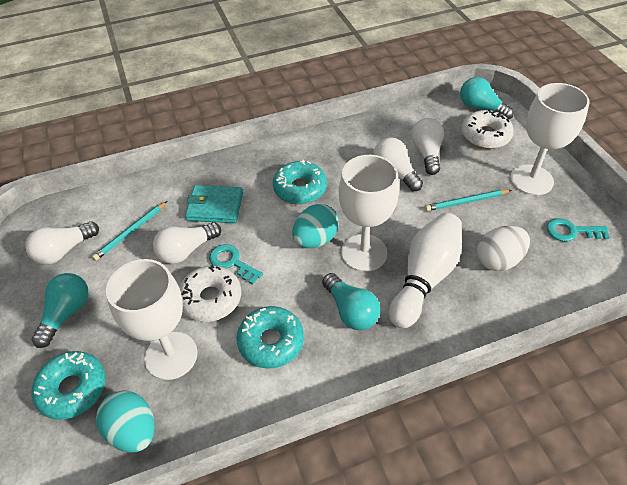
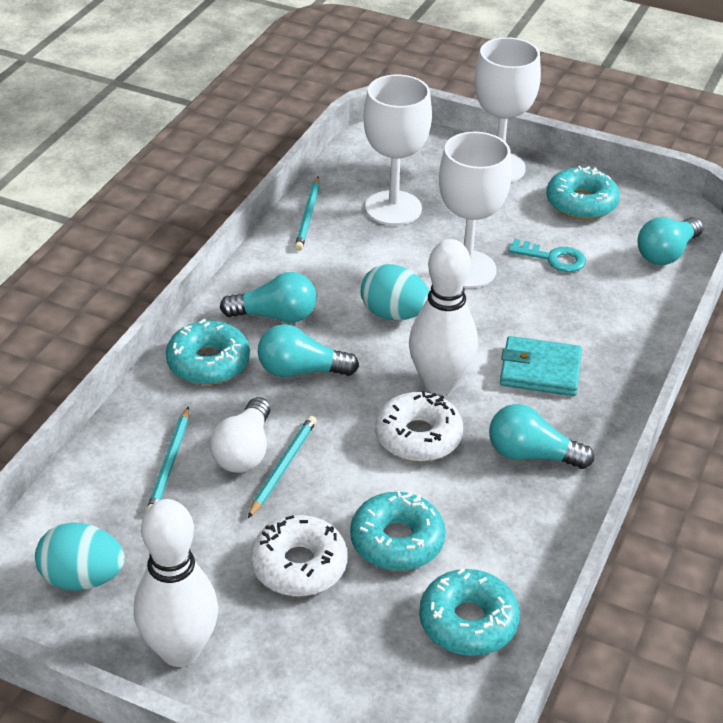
turquoise donut: 3 -> 4
turquoise key: 2 -> 1
turquoise light bulb: 3 -> 4
turquoise pencil: 2 -> 3
white bowling pin: 1 -> 2
white egg: 1 -> 0
white light bulb: 4 -> 1

